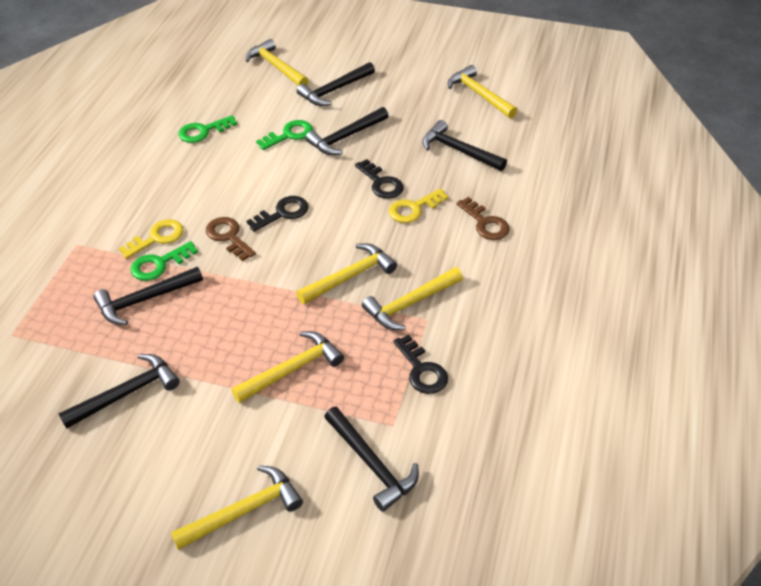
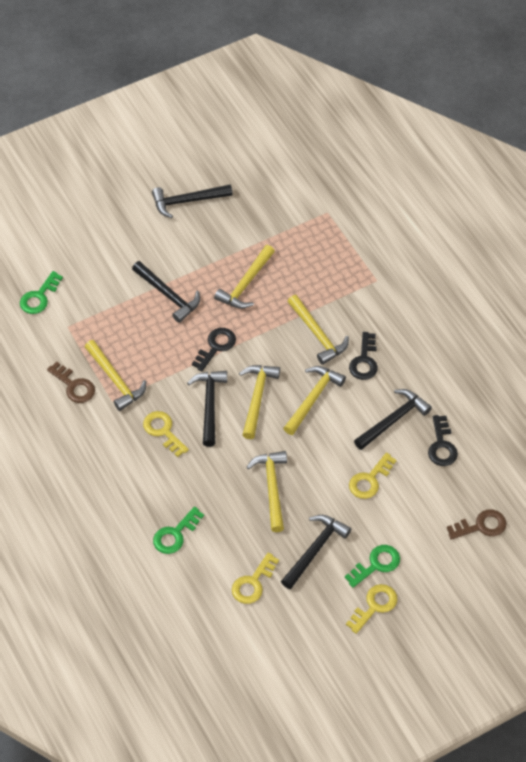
black hammer: 6 -> 5
yellow key: 2 -> 4

